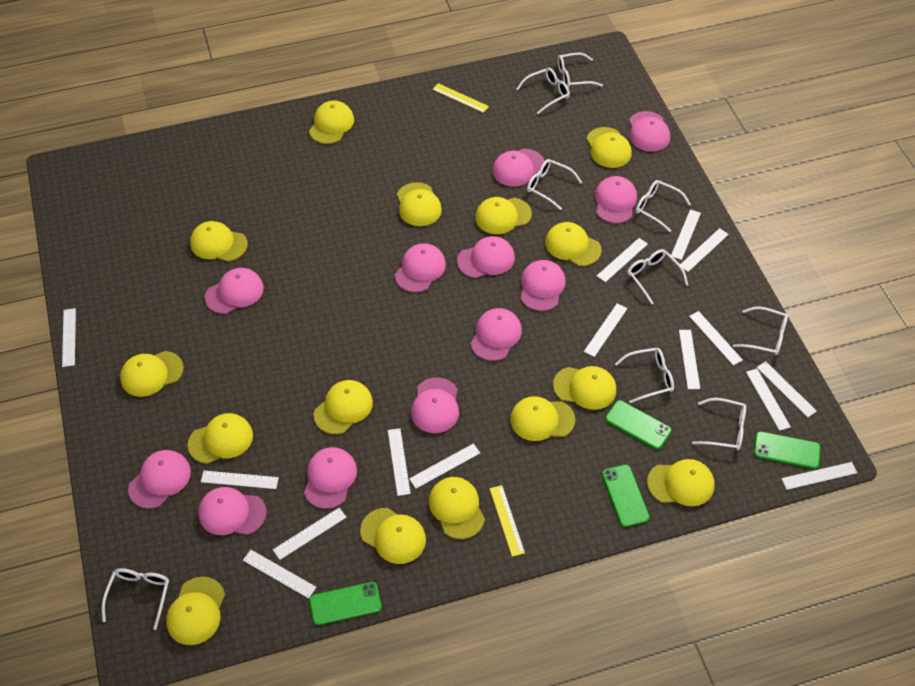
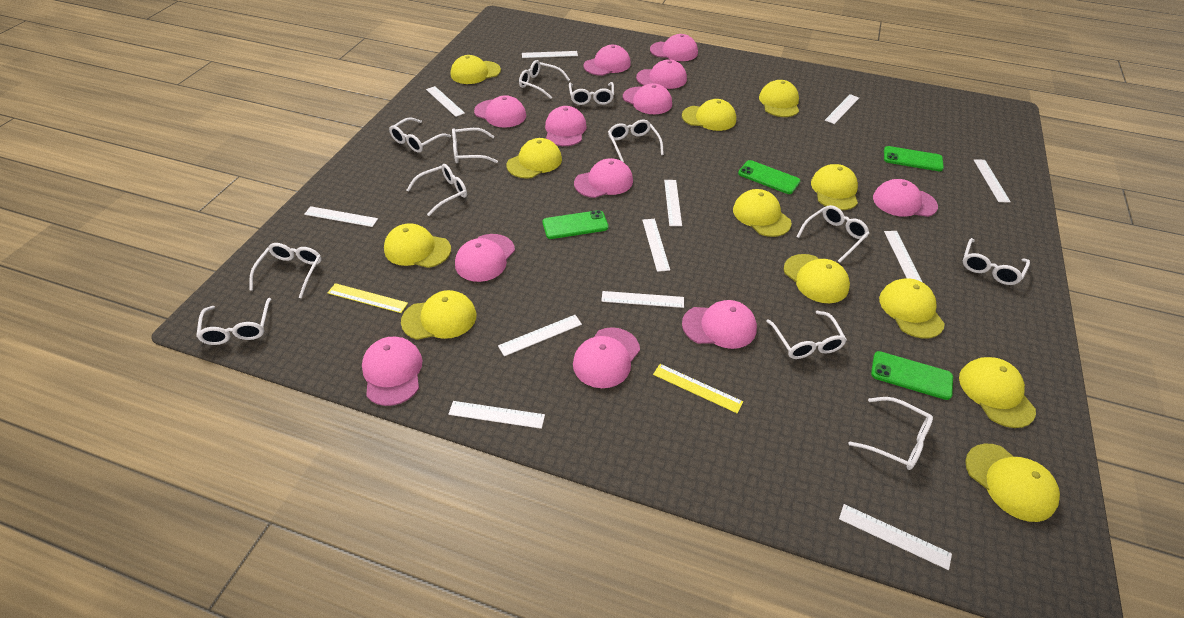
white glasses: 9 -> 12
white ruler: 15 -> 12
yellow cap: 15 -> 12

